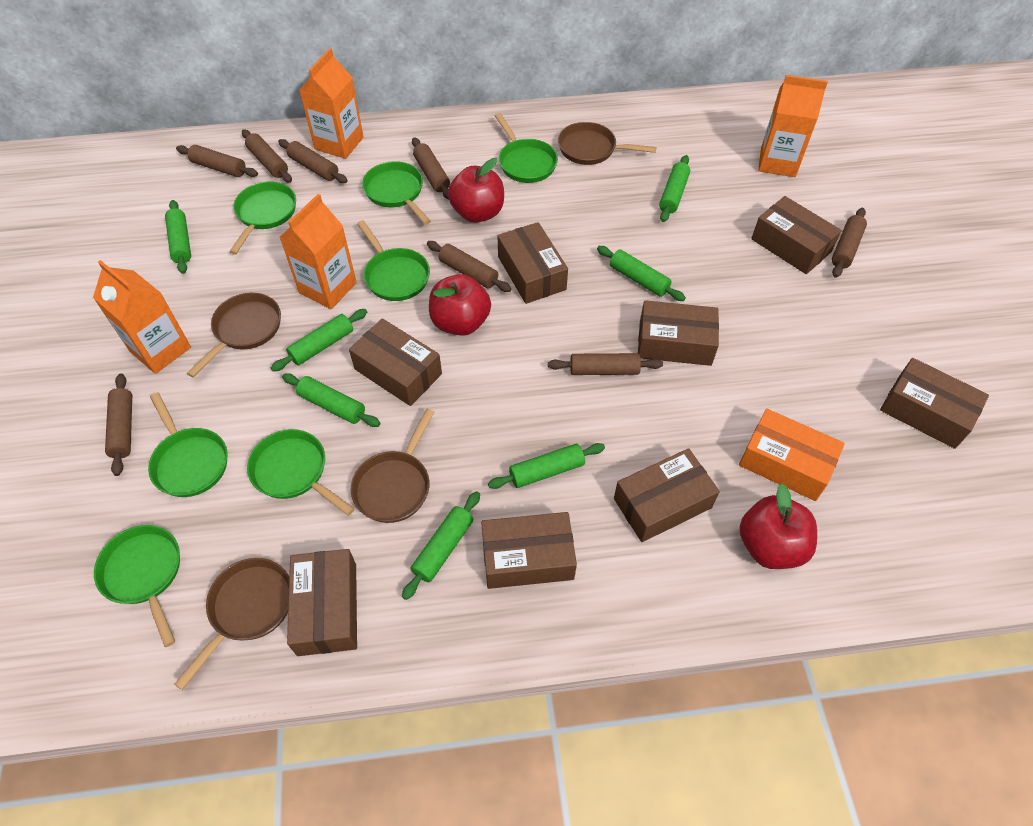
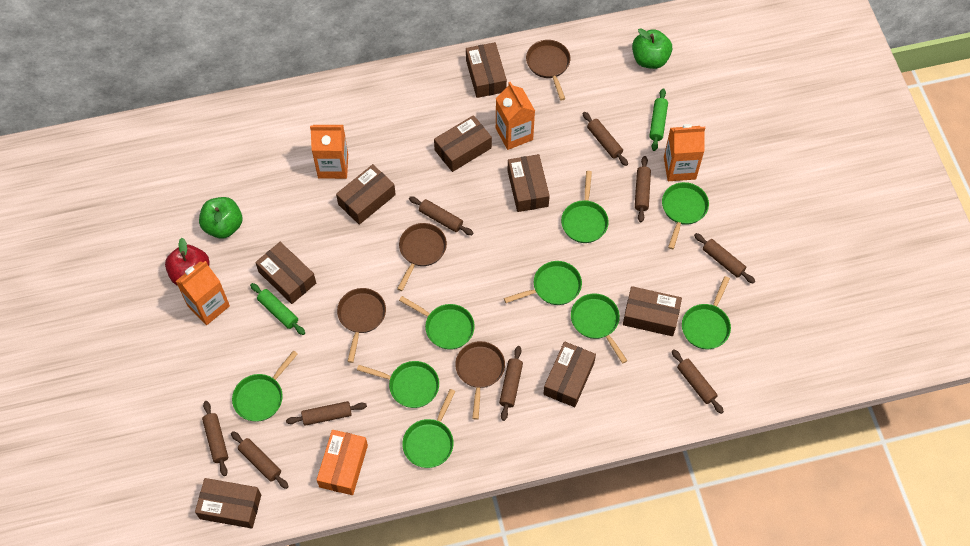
brown rolling pin: 8 -> 9
green apple: 0 -> 2
green pan: 7 -> 9
green rolling pin: 7 -> 2
red apple: 3 -> 1

